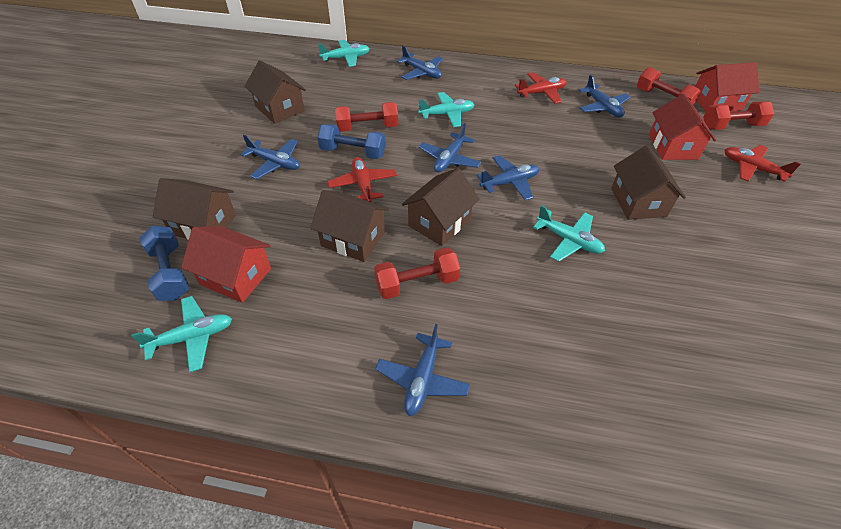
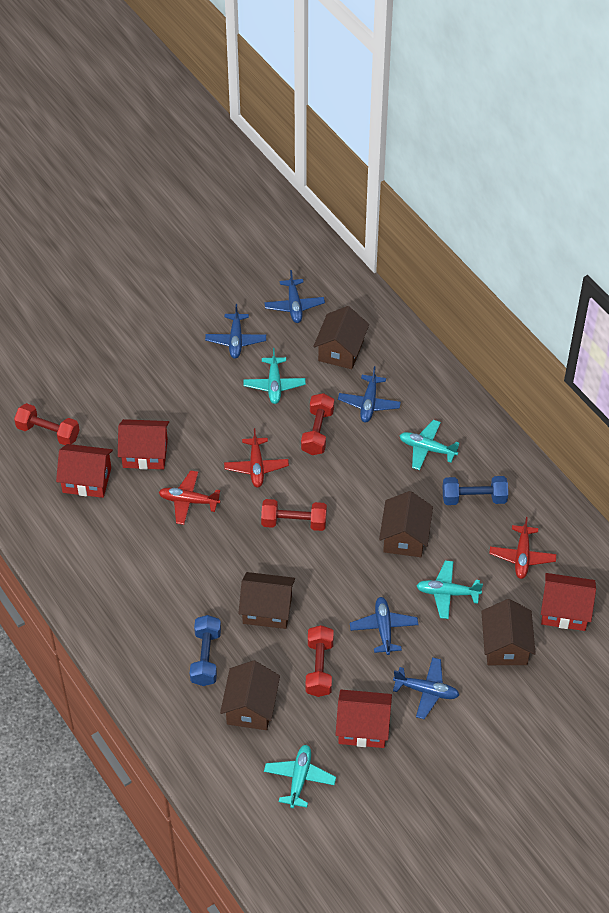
blue plane: 6 -> 5
red house: 3 -> 4

